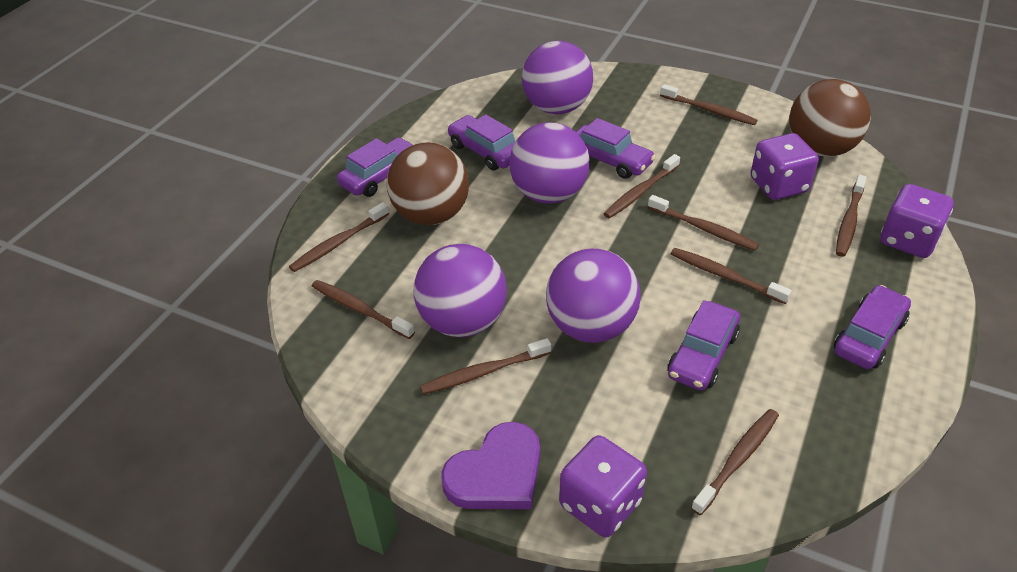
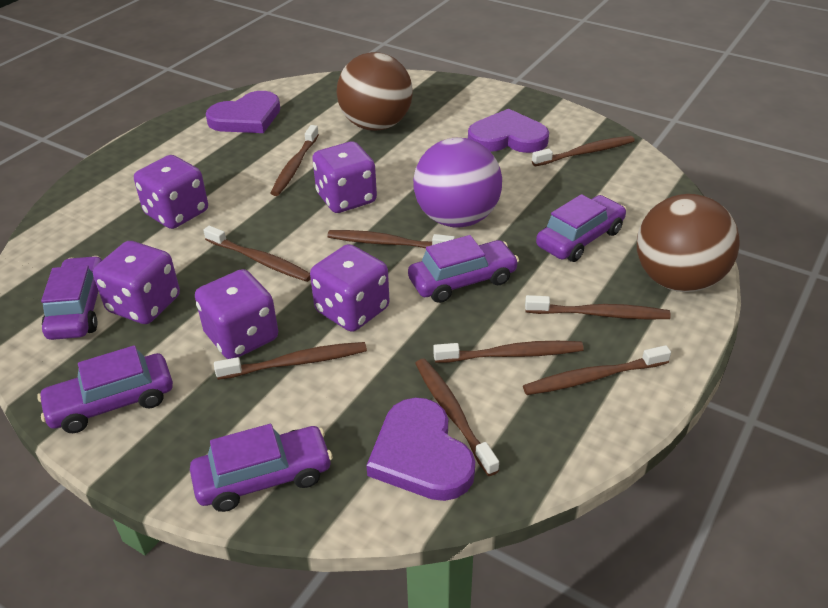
purple ball: 4 -> 1
purple dice: 3 -> 5
purple heart: 1 -> 3

